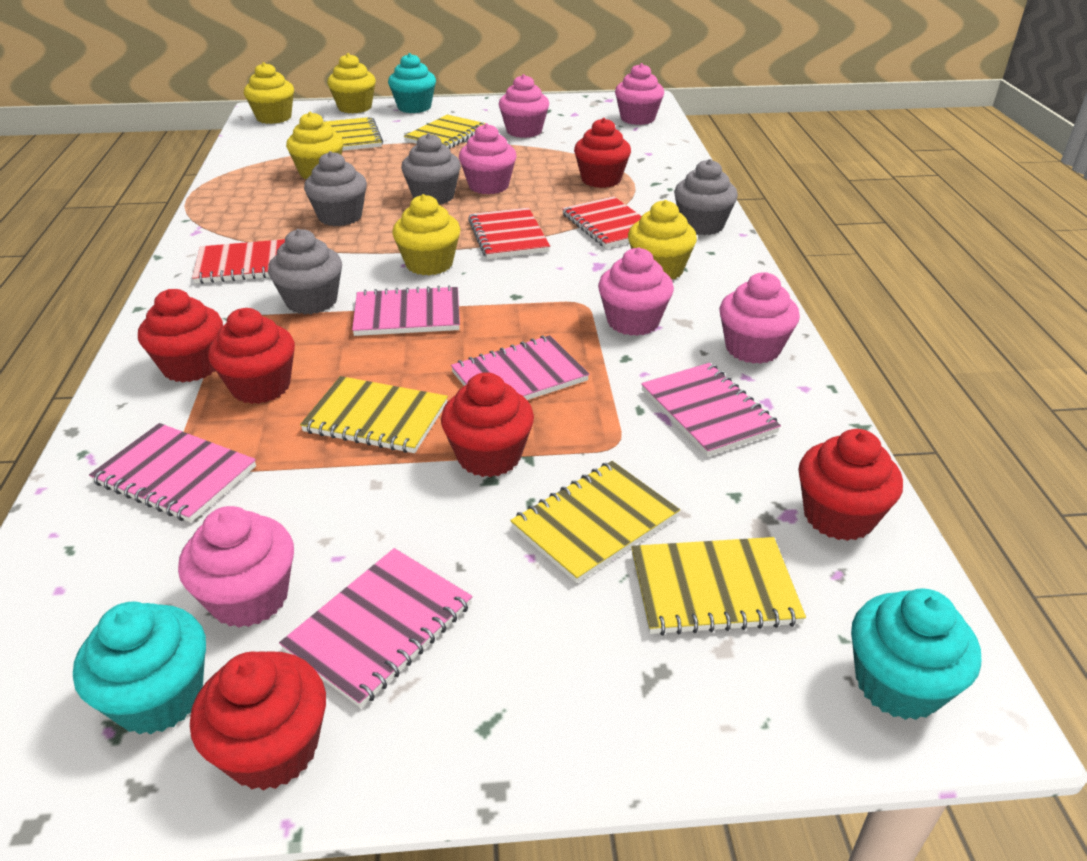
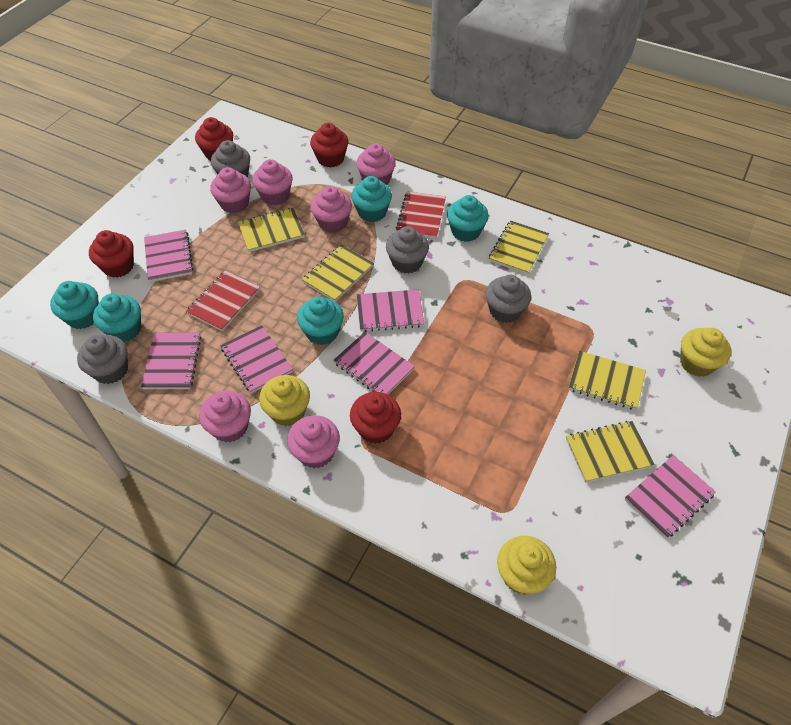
pink notebook: 5 -> 6
red cupcake: 6 -> 4
red notebook: 3 -> 2
turquoise cupcake: 3 -> 5
yellow cupcake: 5 -> 3

